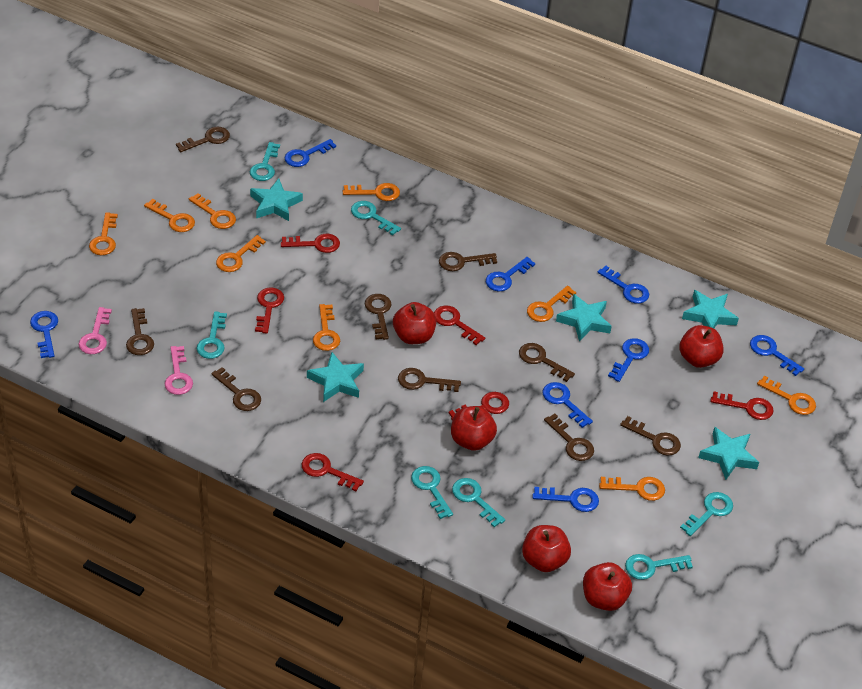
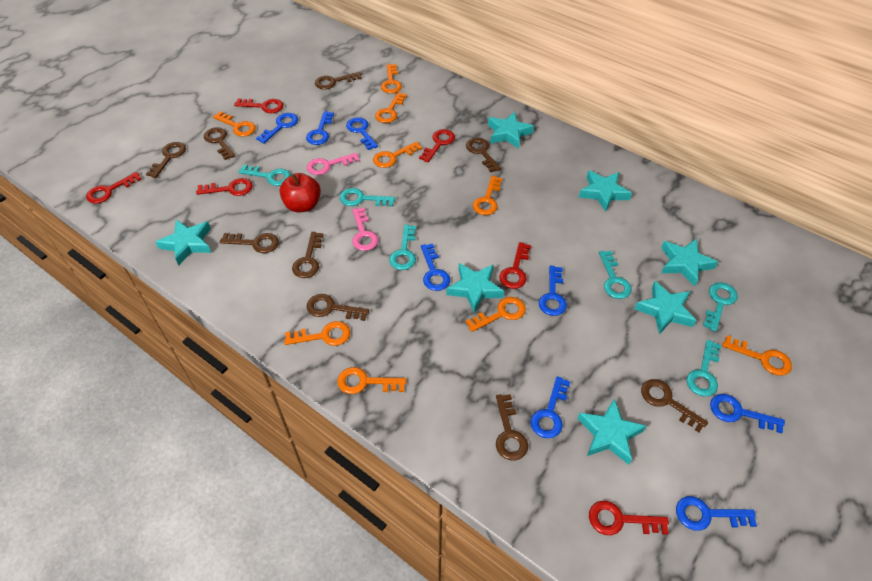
red apple: 5 -> 1
turquoise key: 7 -> 6
turquoise star: 5 -> 7

